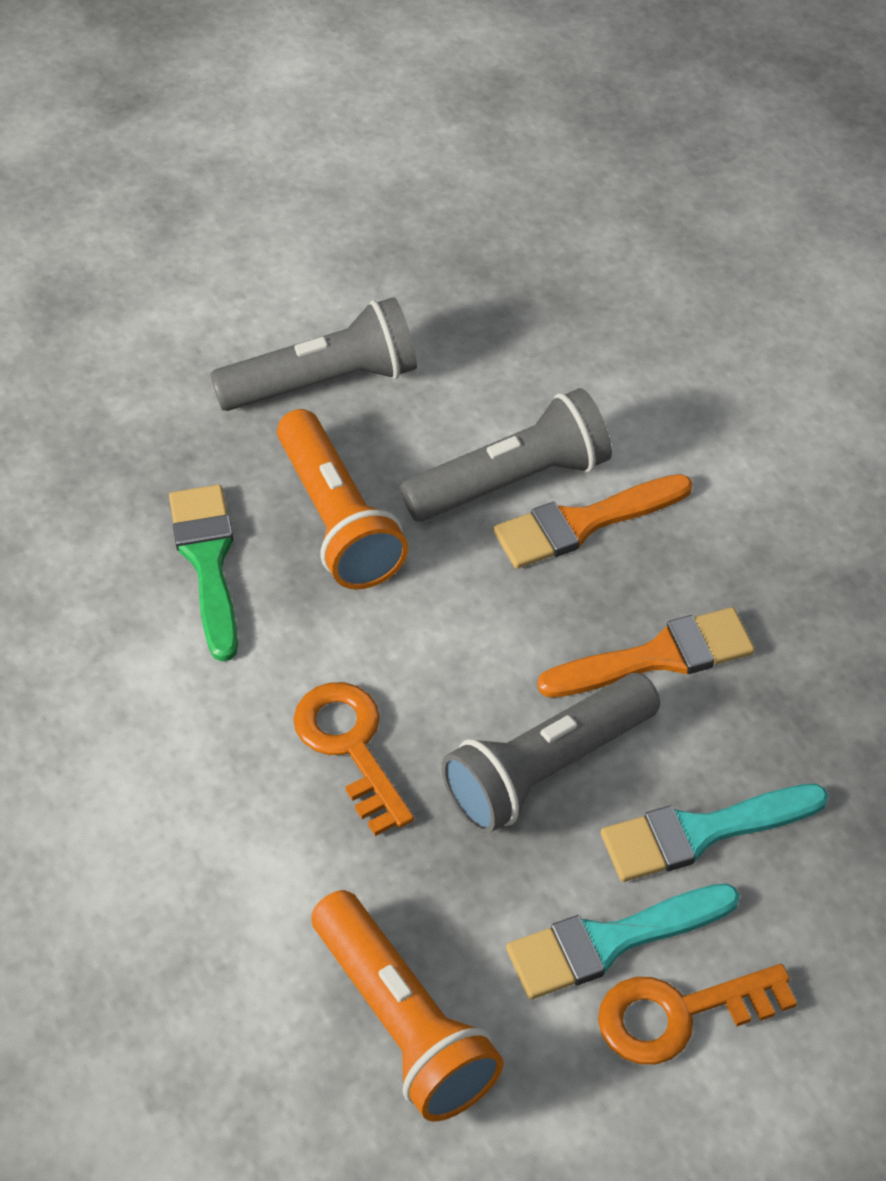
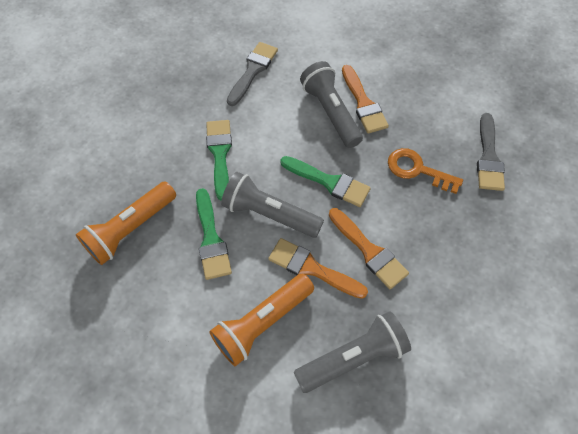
green brush: 1 -> 3
grey brush: 0 -> 2
orange brush: 2 -> 3
orange key: 2 -> 1
turquoise brush: 2 -> 0

